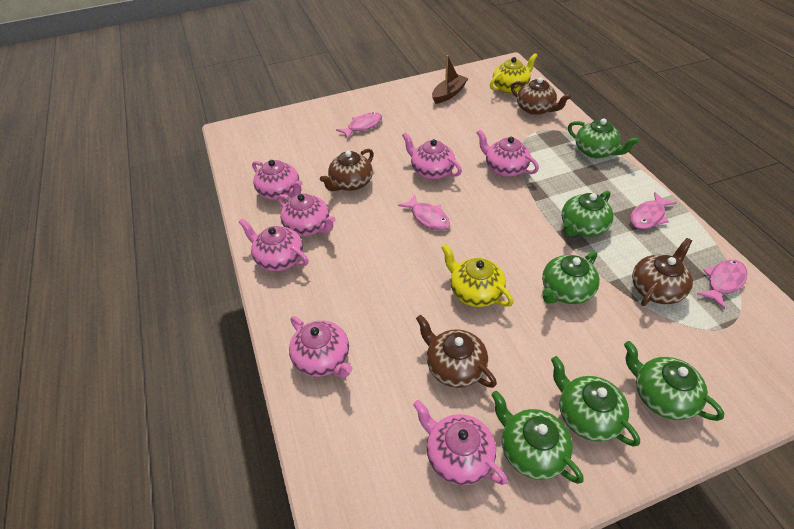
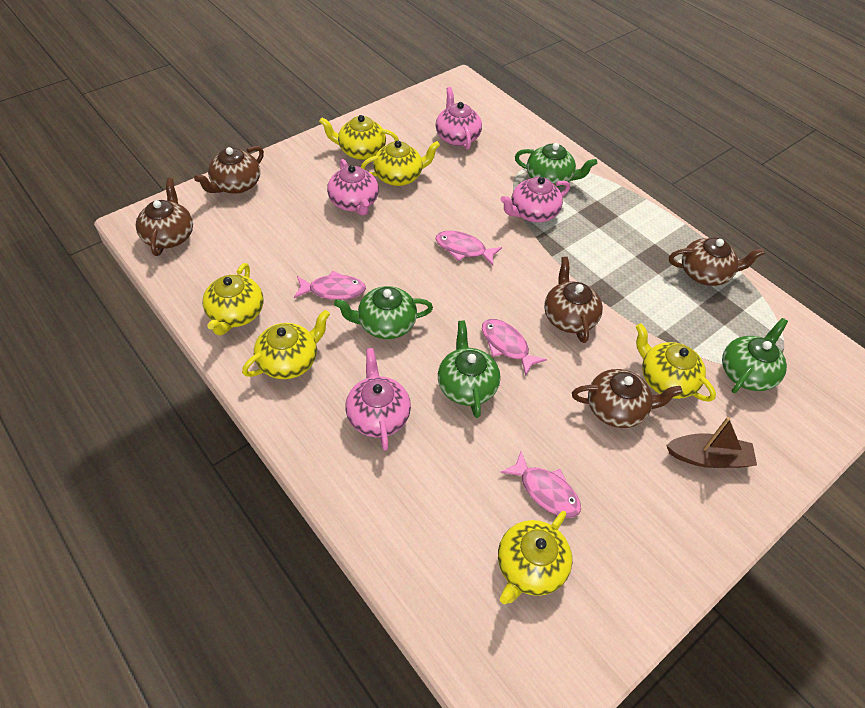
brown teapot: 4 -> 5
green teapot: 6 -> 4
pink teapot: 7 -> 4
yellow teapot: 2 -> 6

